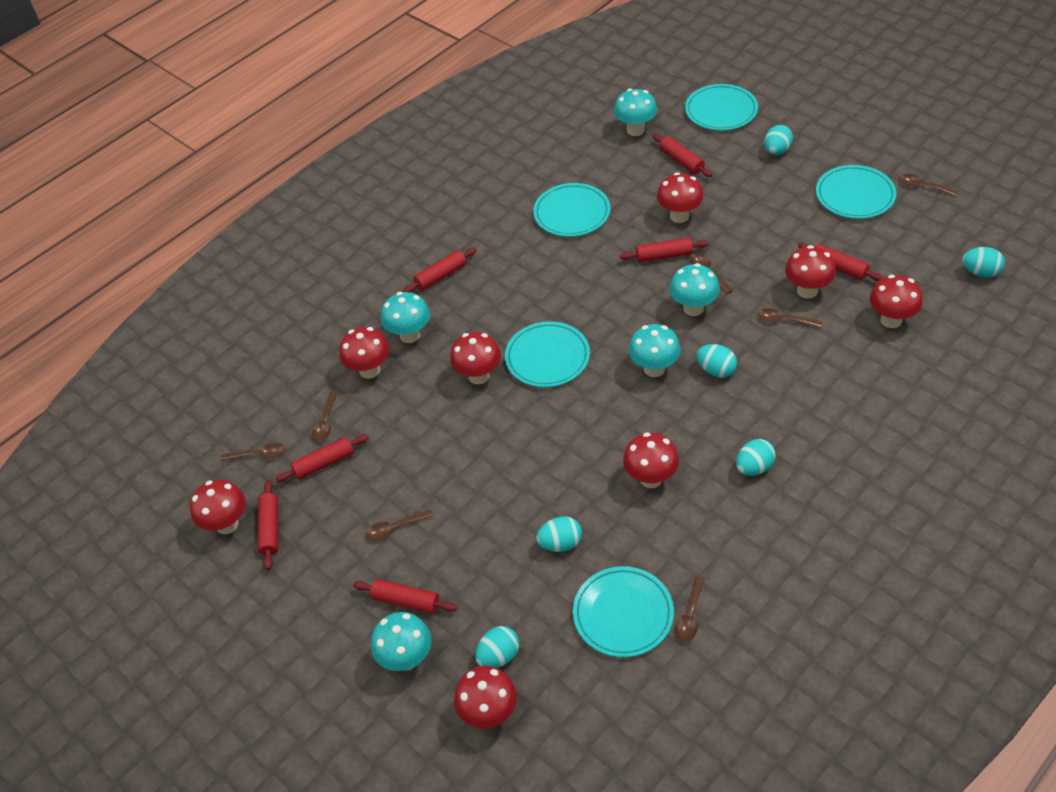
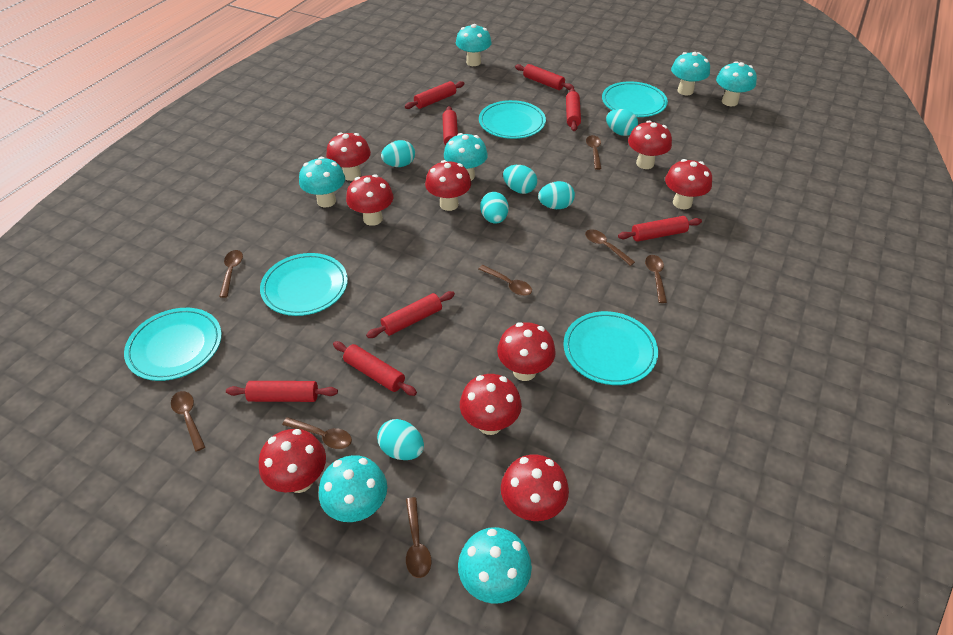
brown spoon: 7 -> 8
red mushroom: 8 -> 9
red rolling pin: 7 -> 8
turquoise mushroom: 5 -> 7

